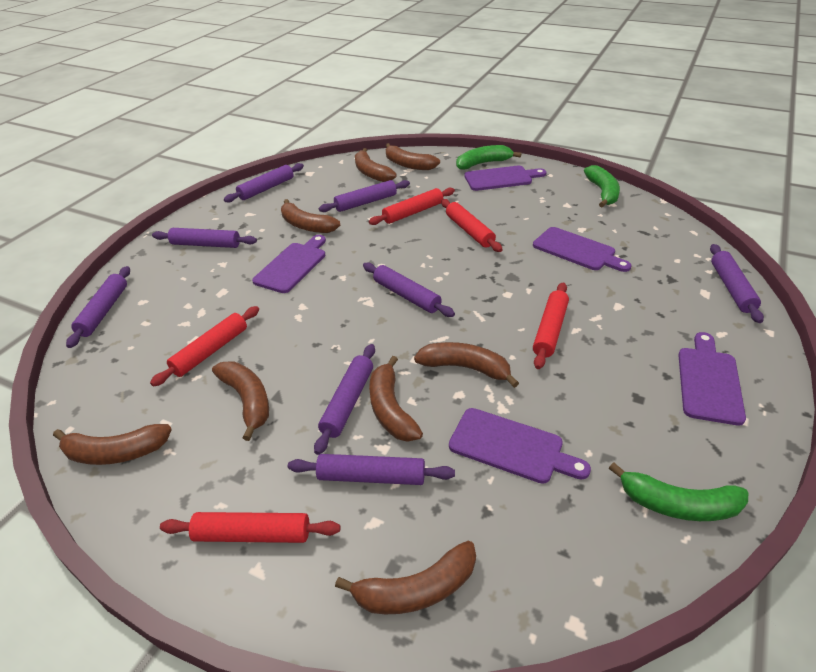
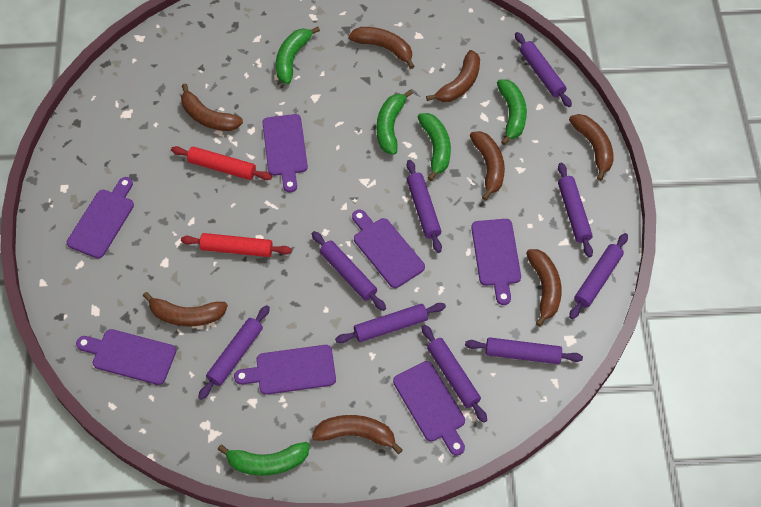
green banana: 3 -> 5
purple cutting board: 5 -> 7
purple rolling pin: 8 -> 9
red rolling pin: 5 -> 2

